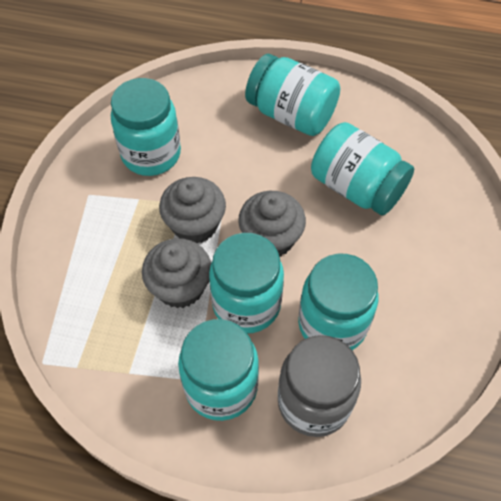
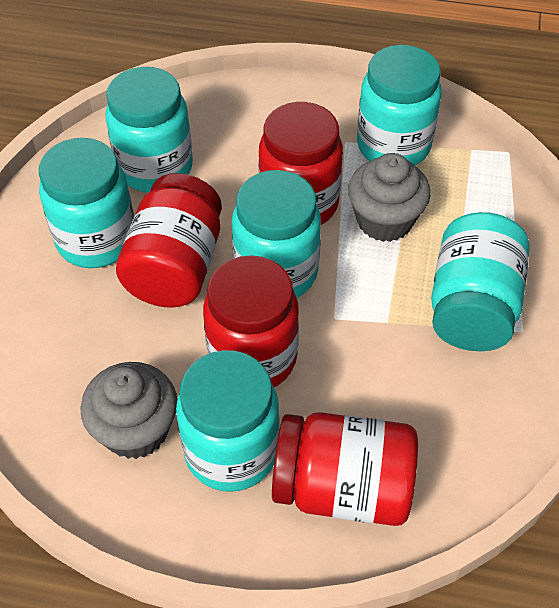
grey cupcake: 3 -> 2
grey jar: 1 -> 0
red jar: 0 -> 4

